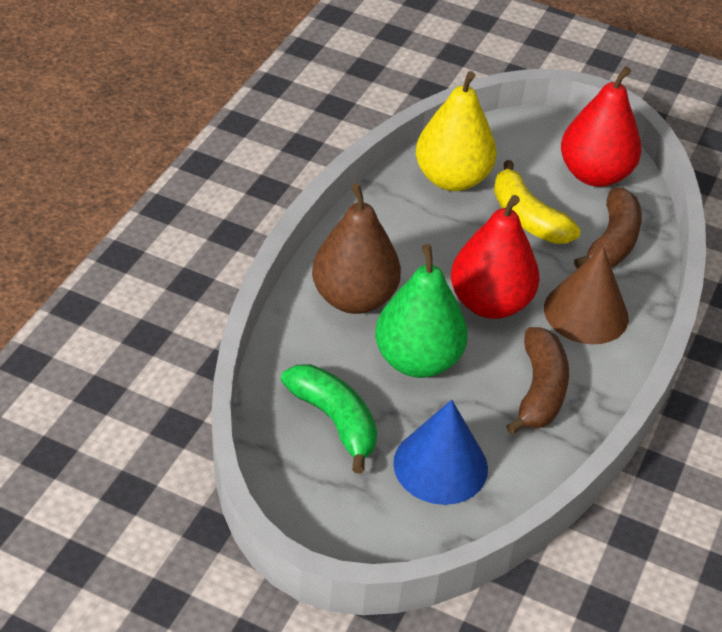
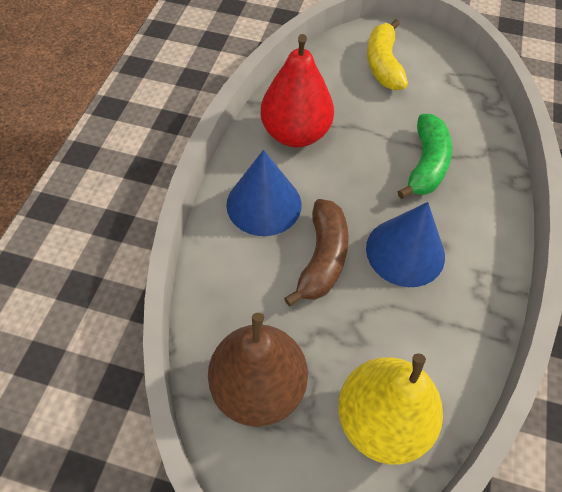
blue cone: 1 -> 2
brown banana: 2 -> 1
brown cone: 1 -> 0
green pear: 1 -> 0
red pear: 2 -> 1

